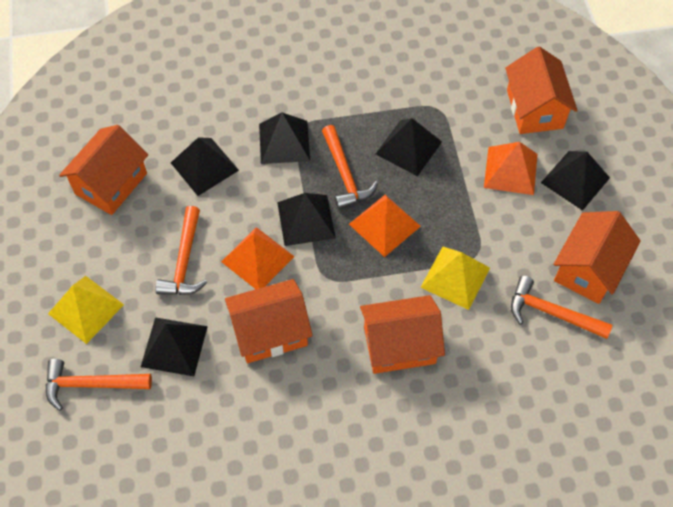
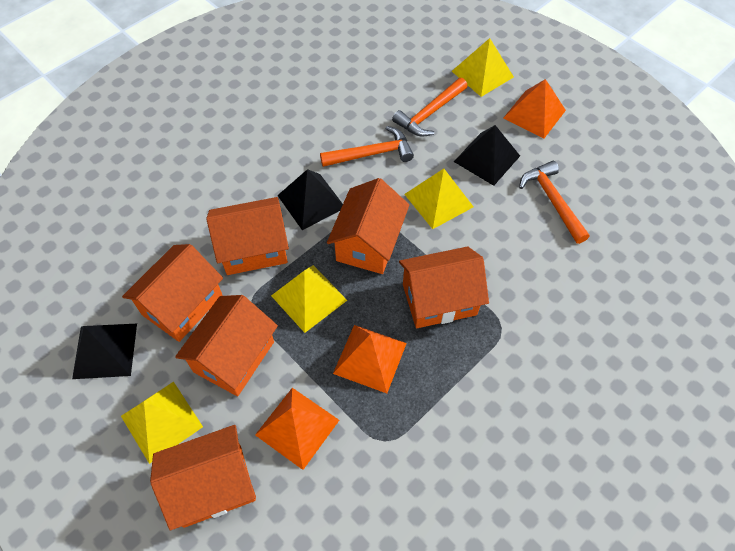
black pyramid: 6 -> 3
orange hammer: 4 -> 3
orange house: 5 -> 6
yellow pyramid: 2 -> 4

